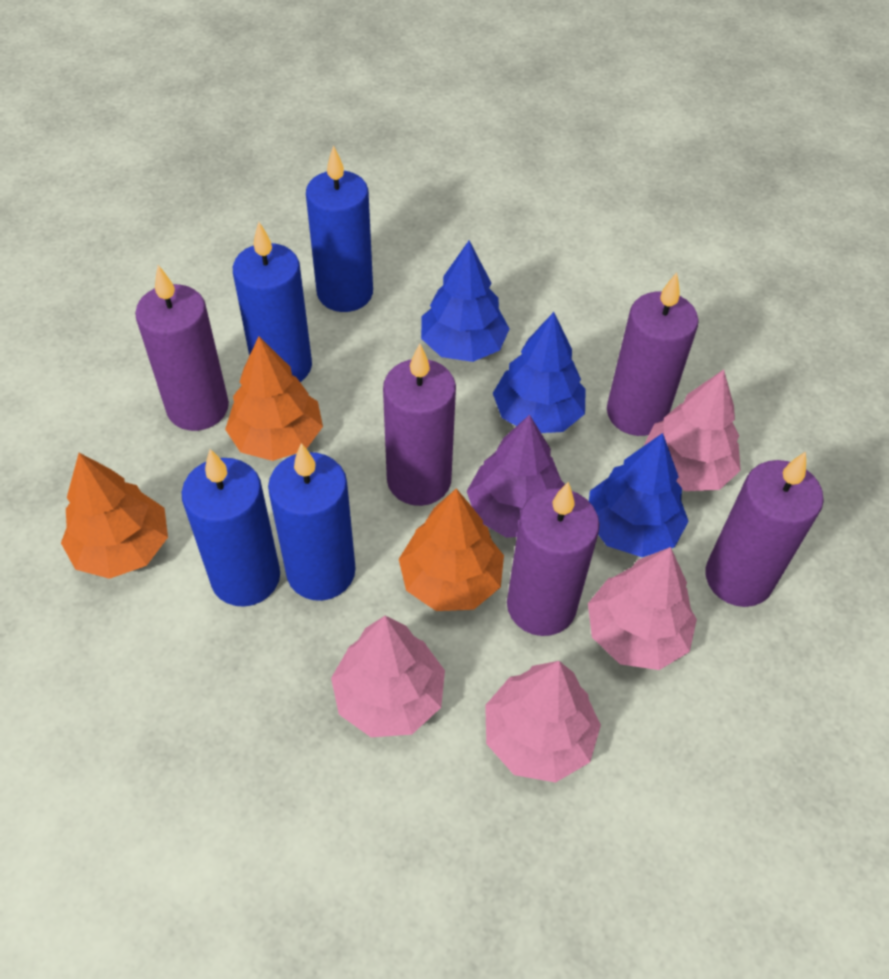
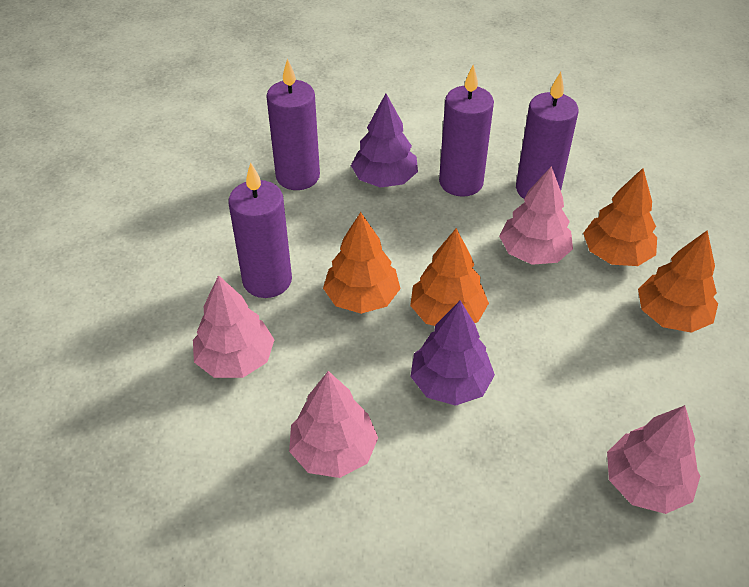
blue candle: 4 -> 0
blue tree: 3 -> 0
orange tree: 3 -> 4
purple candle: 5 -> 4
purple tree: 1 -> 2

